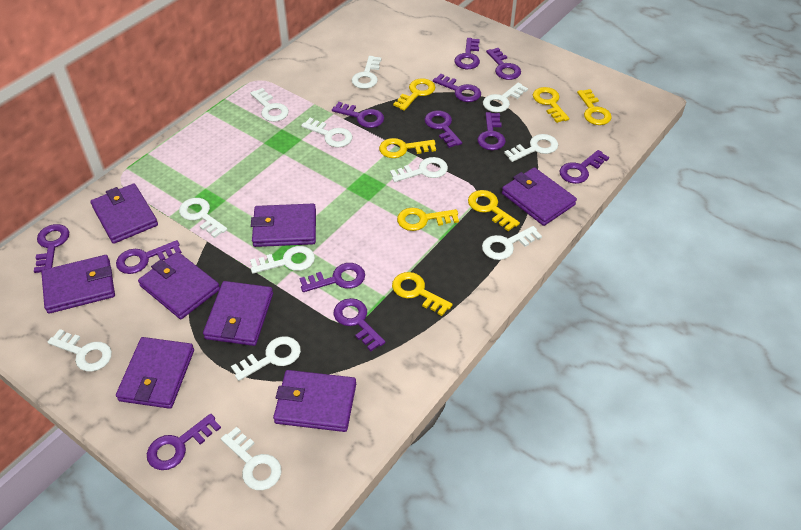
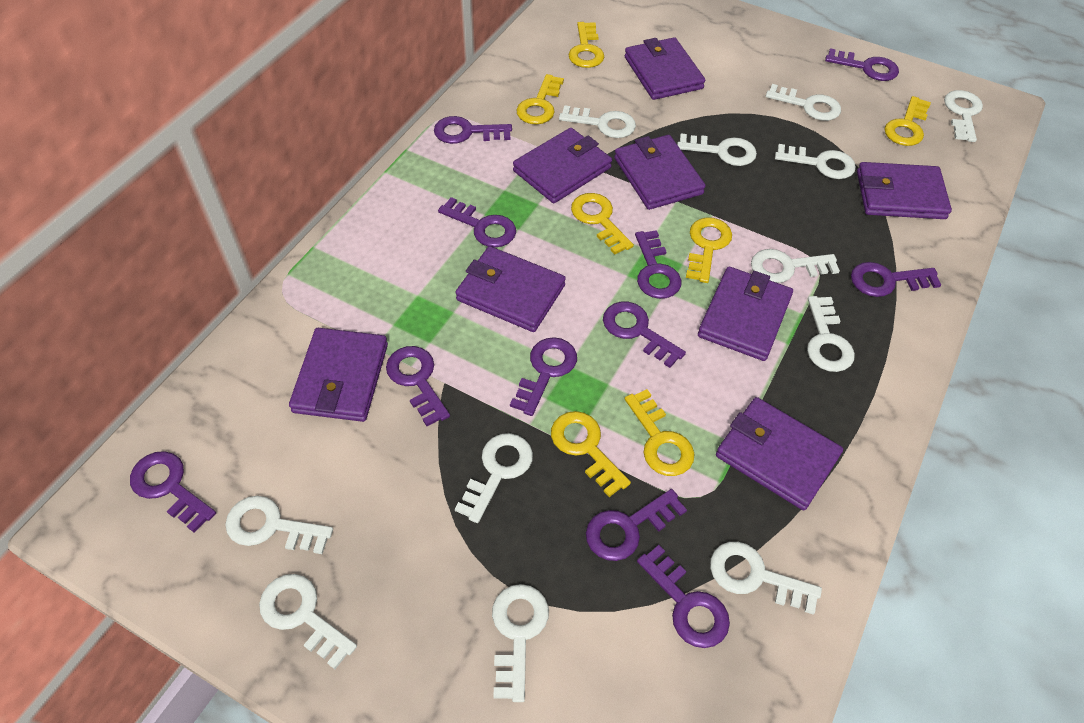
purple key: 12 -> 11

